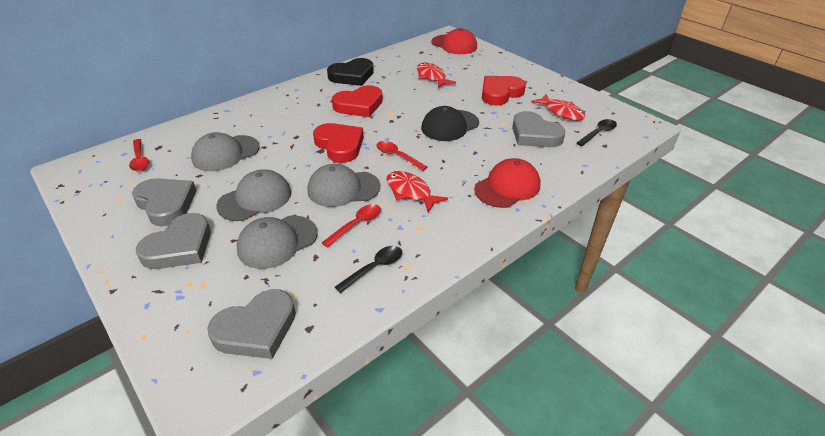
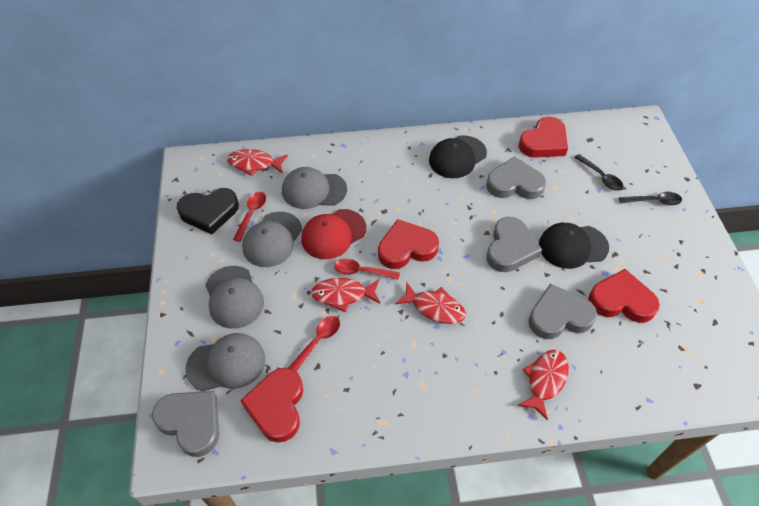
black cap: 1 -> 2
red cap: 2 -> 1
red fish: 3 -> 4
red heart: 3 -> 4

